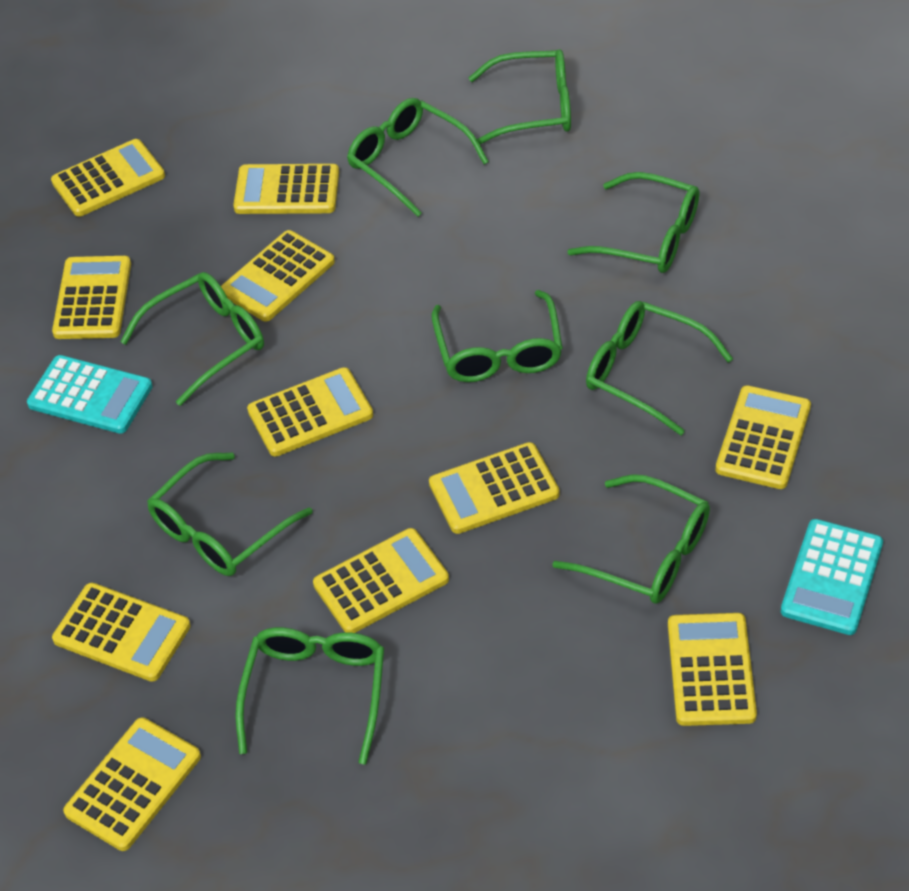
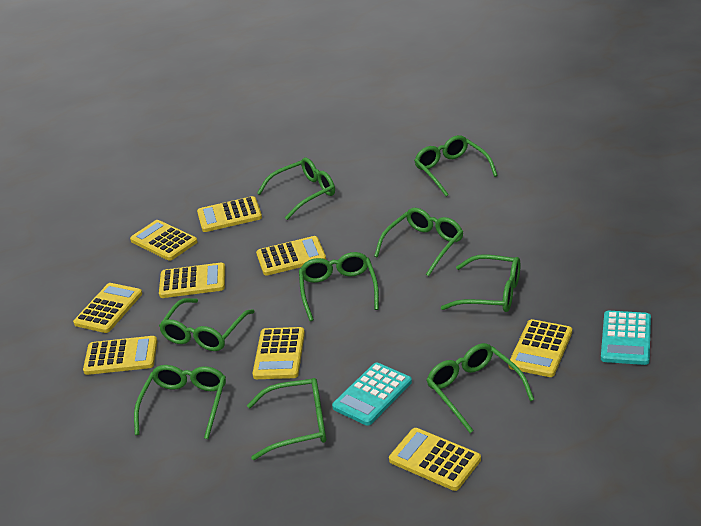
yellow calculator: 11 -> 9

